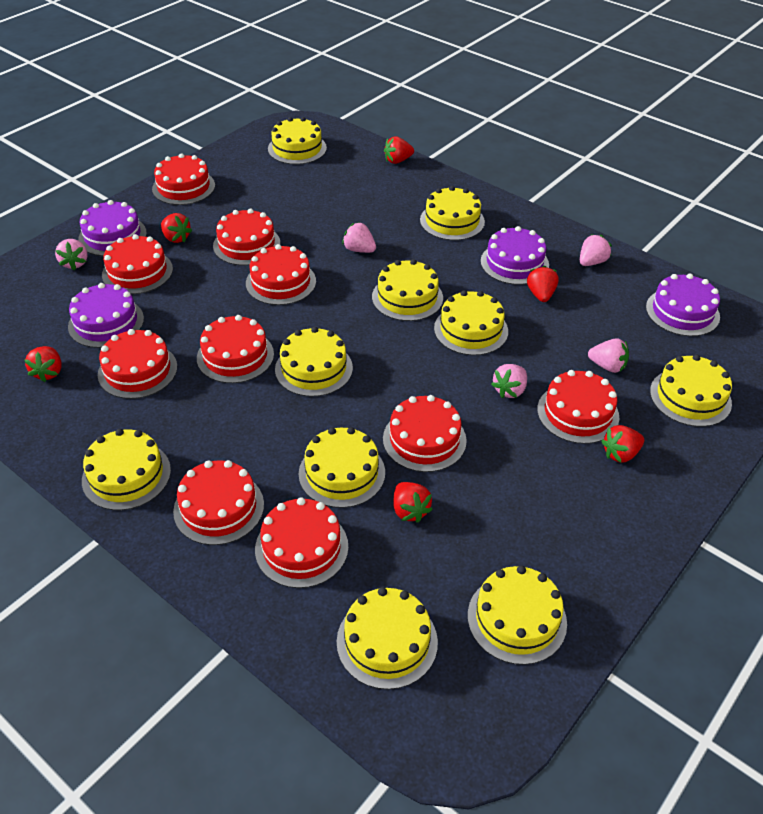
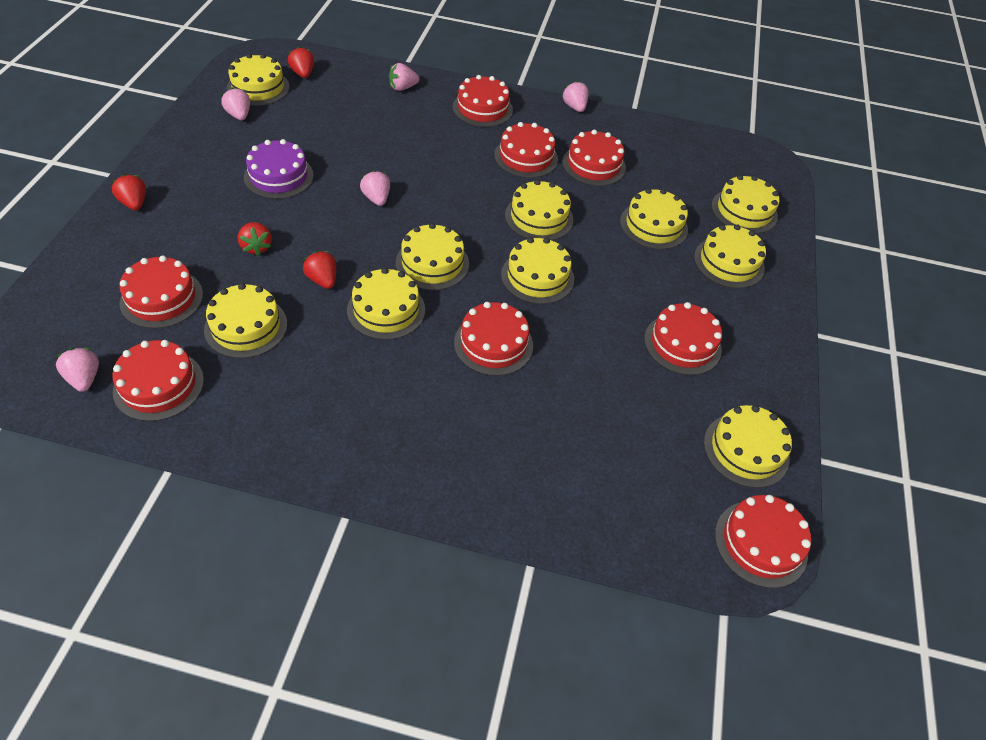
purple cake: 4 -> 1
red cake: 10 -> 8
red strawberry: 6 -> 4

